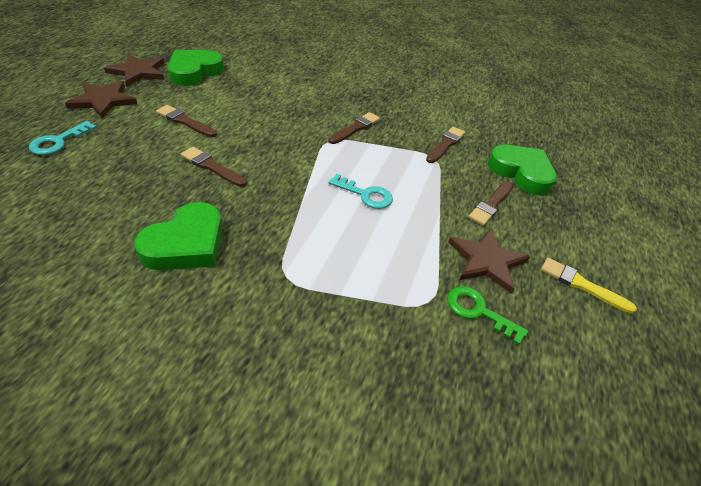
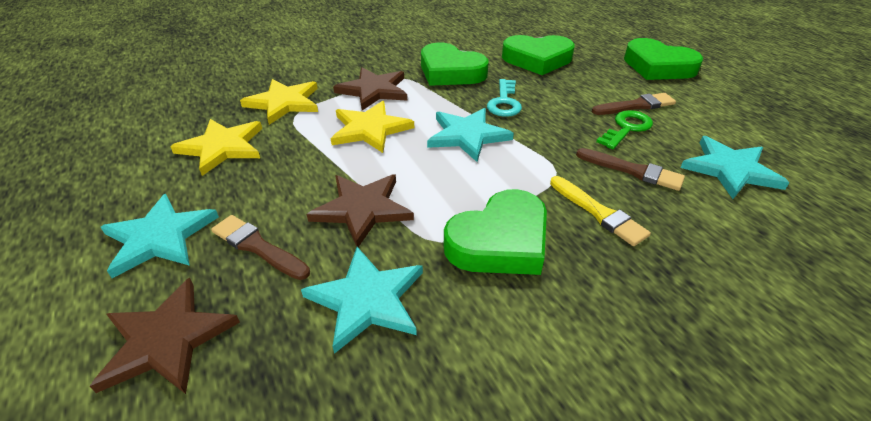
brown brush: 5 -> 3
green heart: 3 -> 4
turquoise key: 2 -> 1
turquoise star: 0 -> 4
yellow star: 0 -> 3

